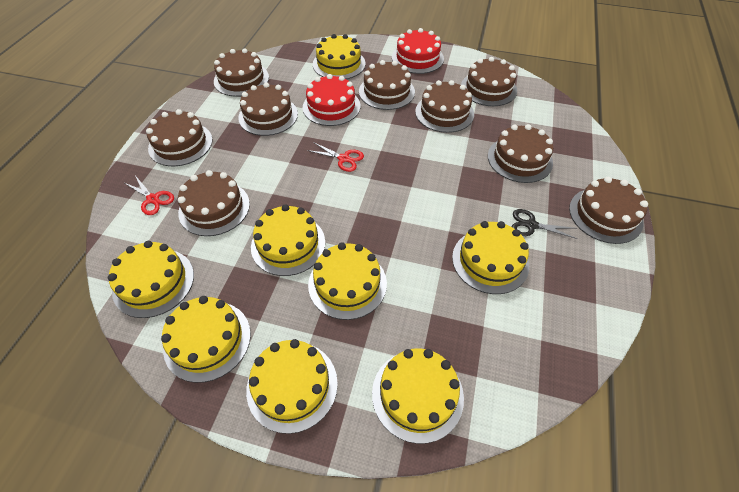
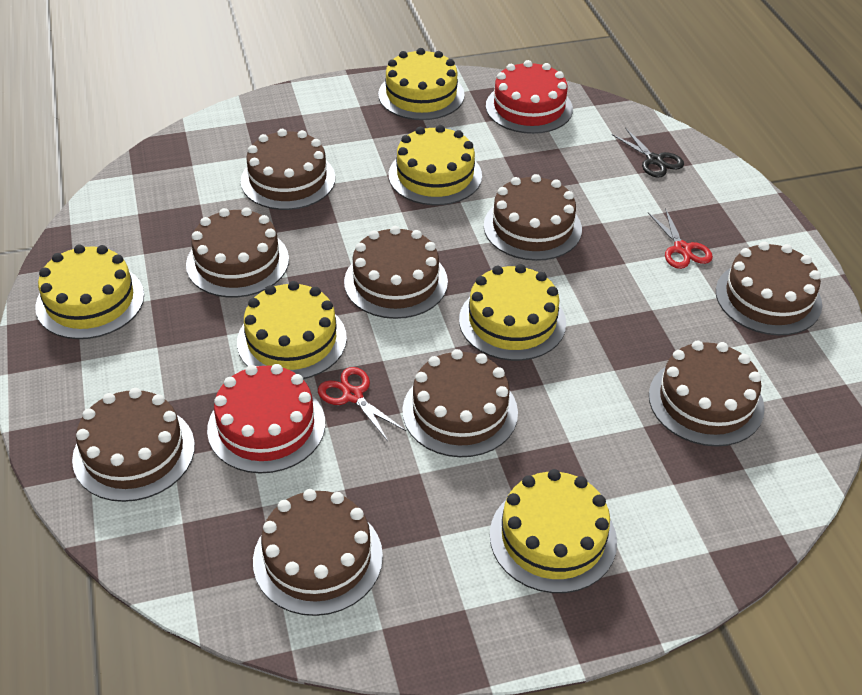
yellow cake: 8 -> 6

